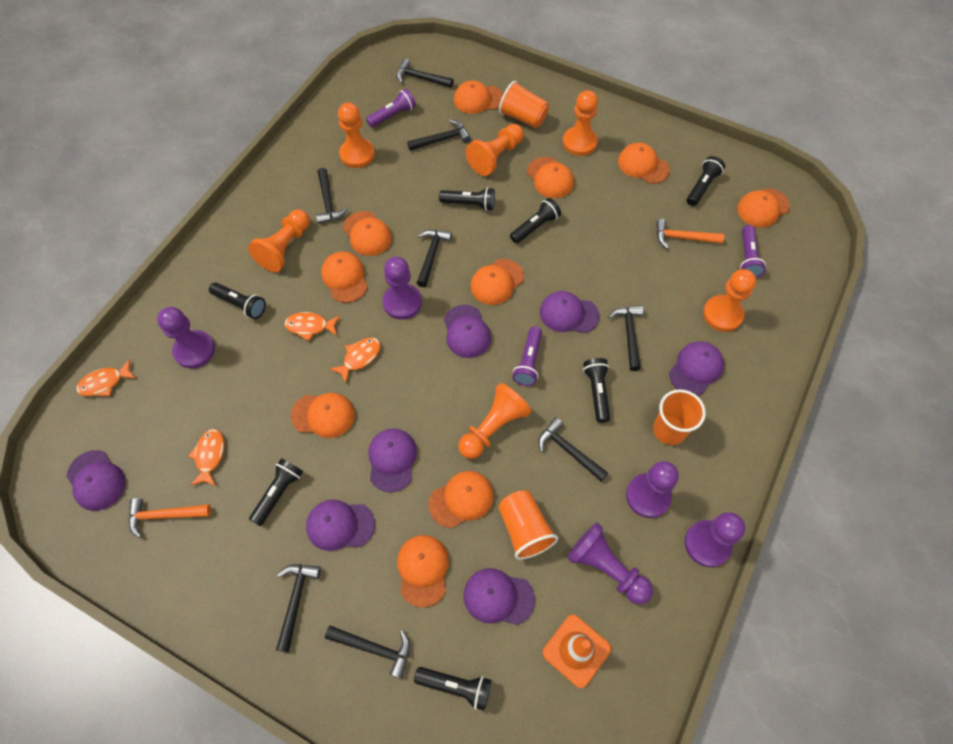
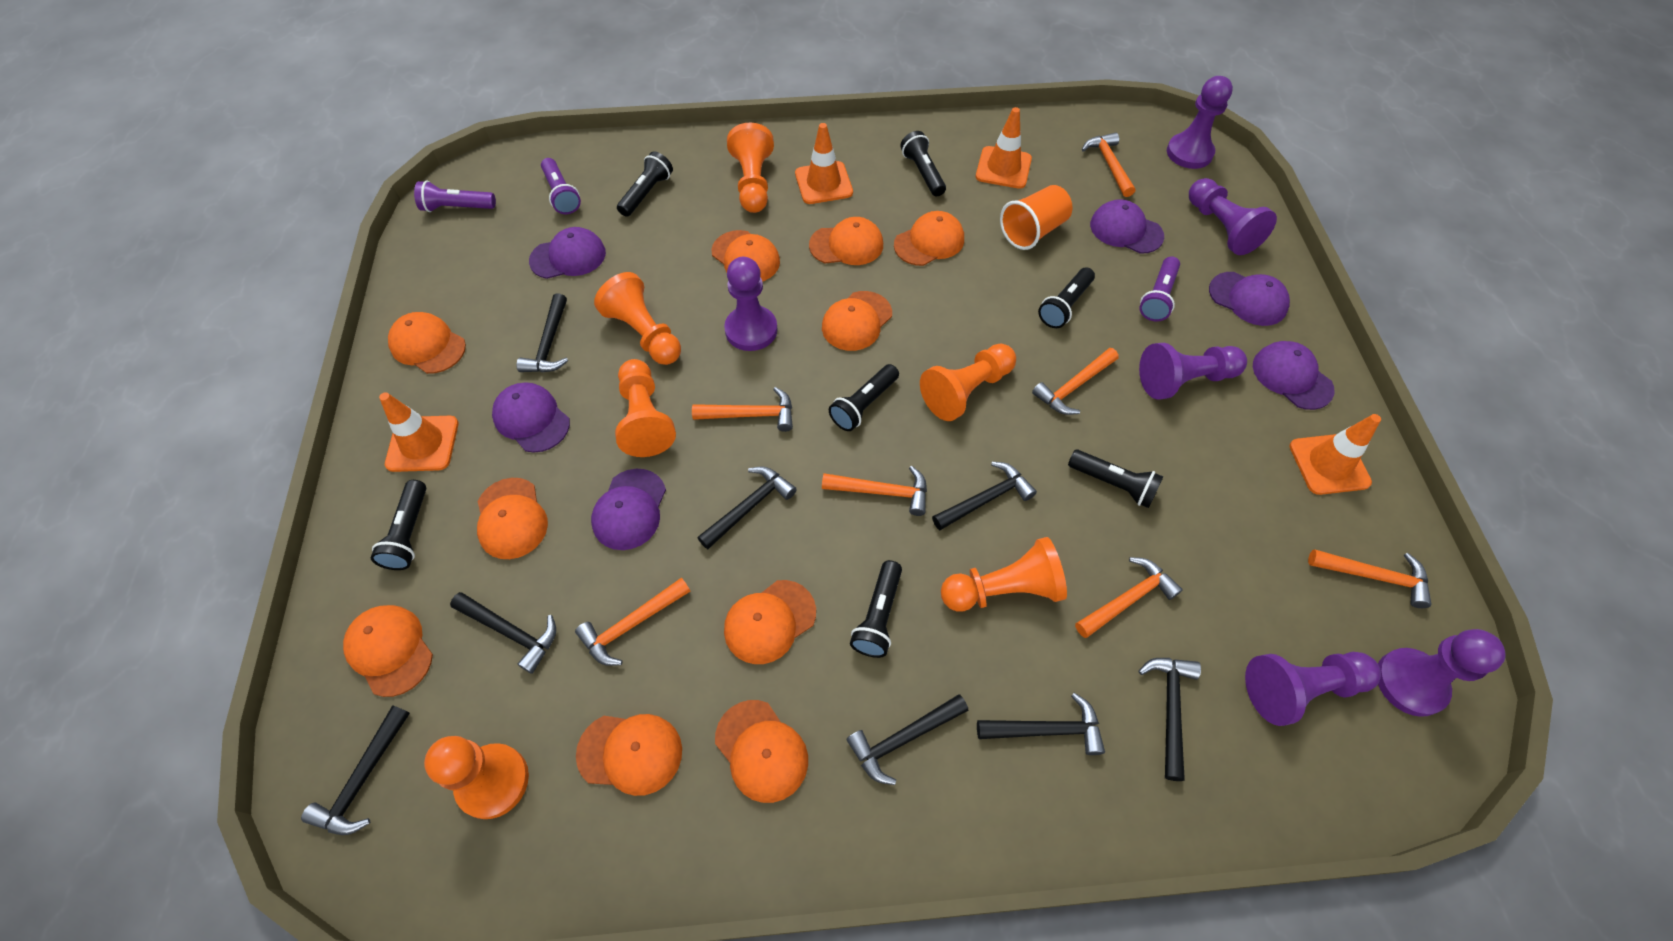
orange cup: 3 -> 1
orange fish: 4 -> 0
orange hammer: 2 -> 7
orange traffic cone: 1 -> 4
purple cap: 7 -> 6
purple pawn: 5 -> 6

